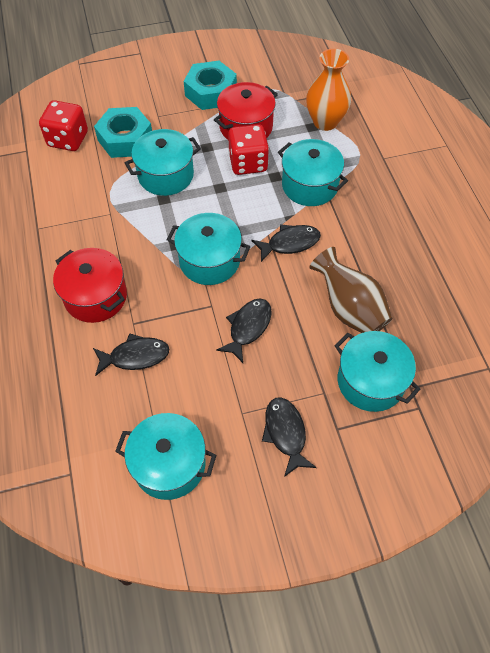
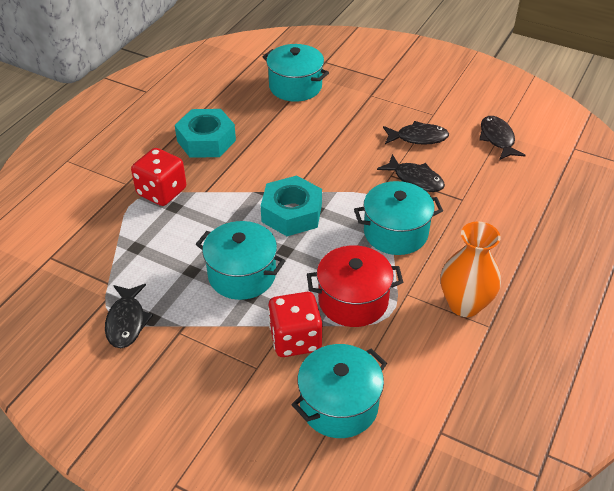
brown vase: 1 -> 0
red pot: 2 -> 1
turquoise pot: 5 -> 4

